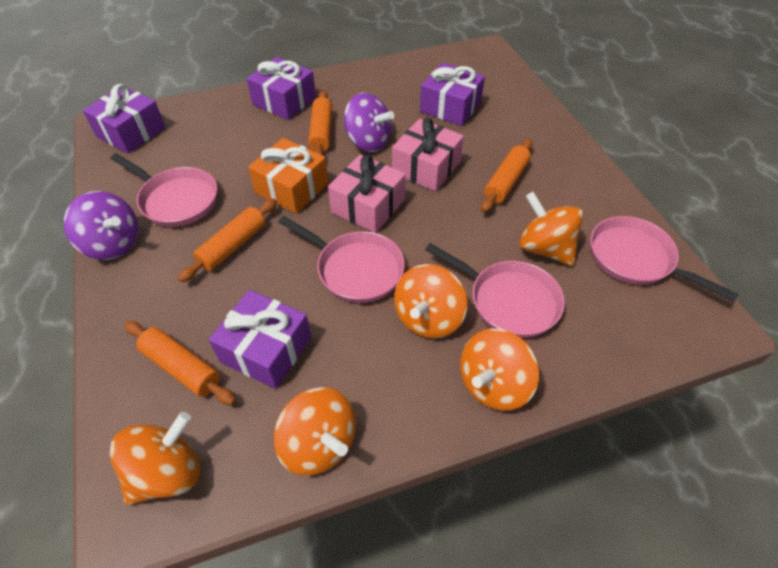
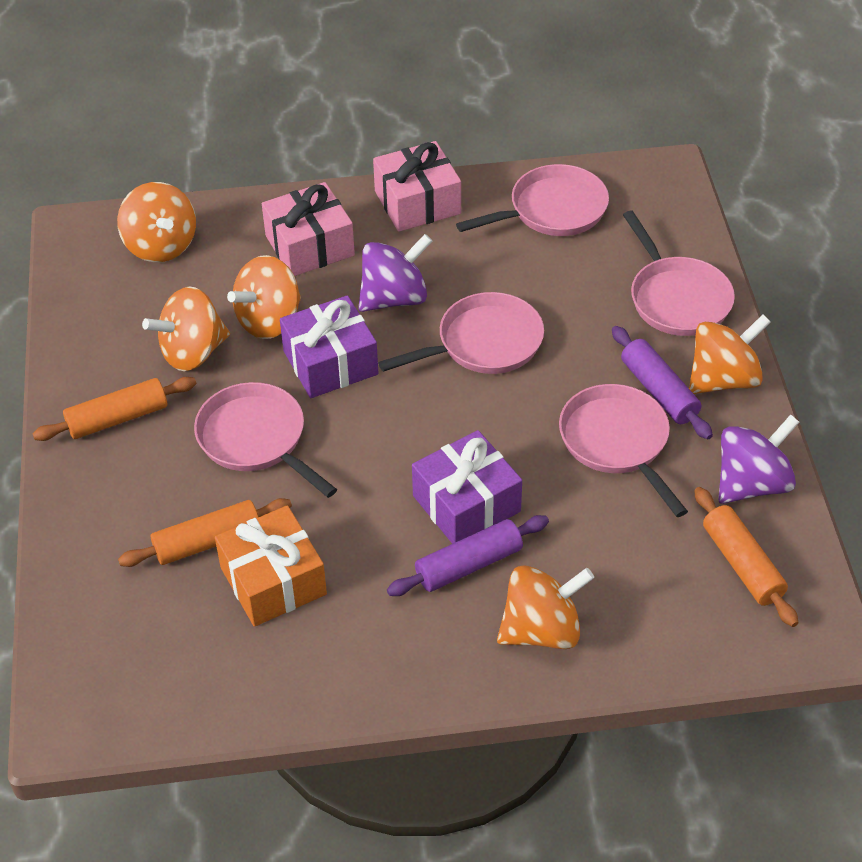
orange rolling pin: 4 -> 3
pink pan: 4 -> 5
purple gift: 4 -> 2
purple rolling pin: 0 -> 2

